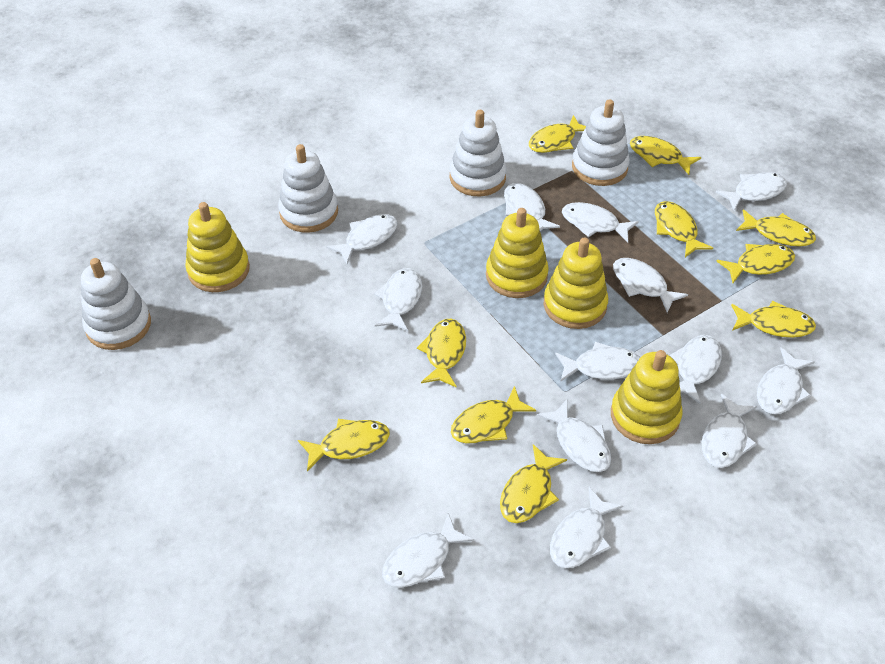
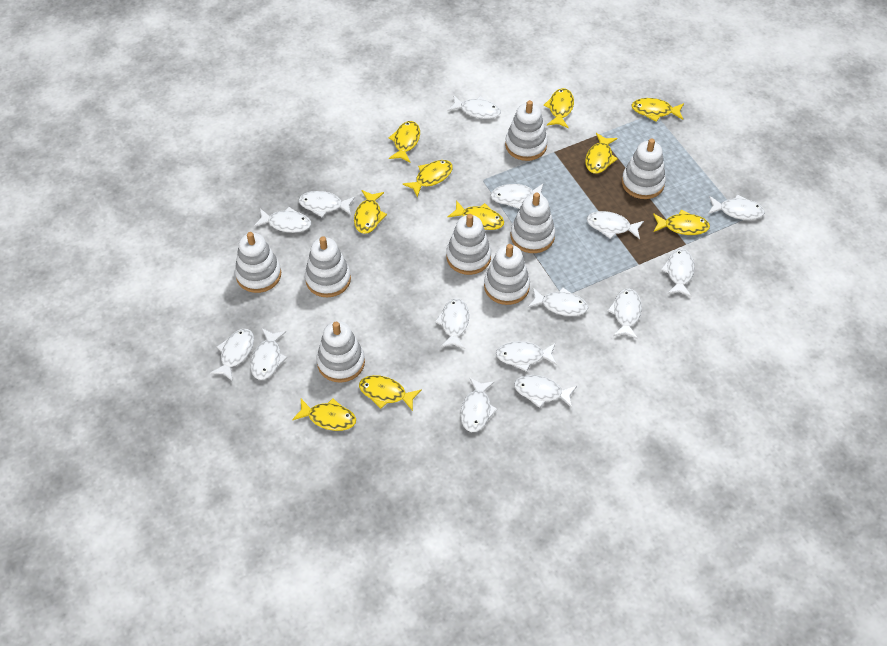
white fish: 13 -> 15
white stacking toy: 4 -> 8
yellow stacking toy: 4 -> 0

